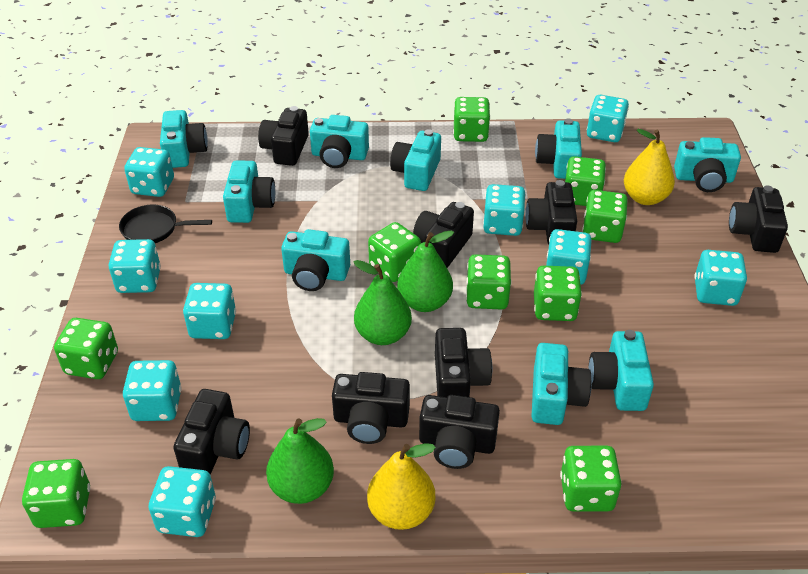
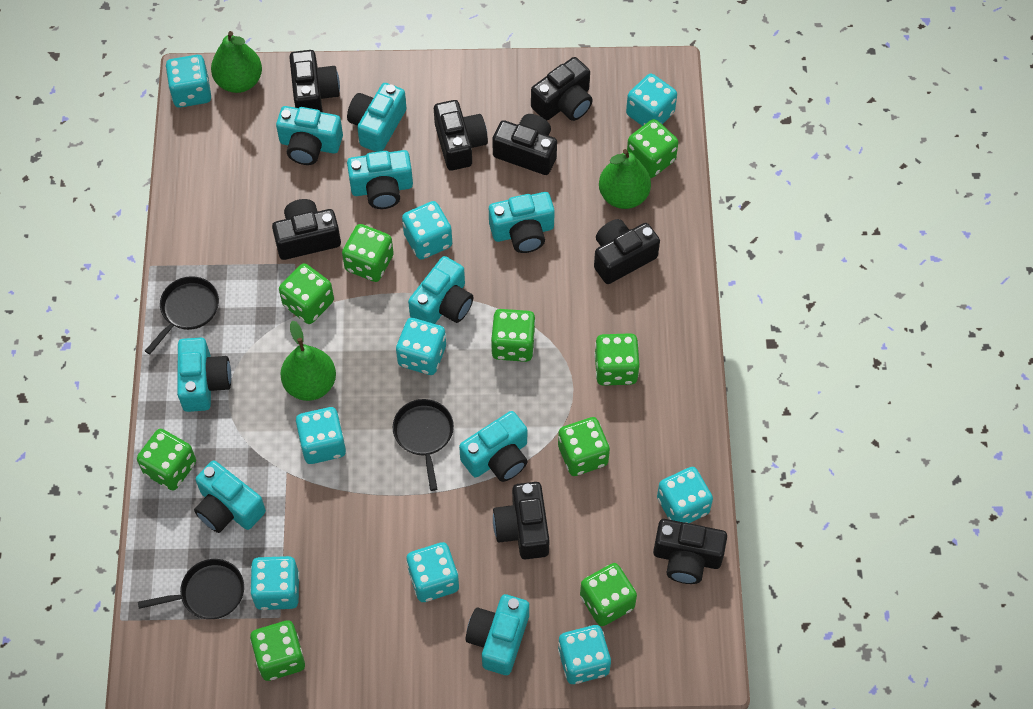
black pan: 1 -> 3
yellow pear: 2 -> 0

